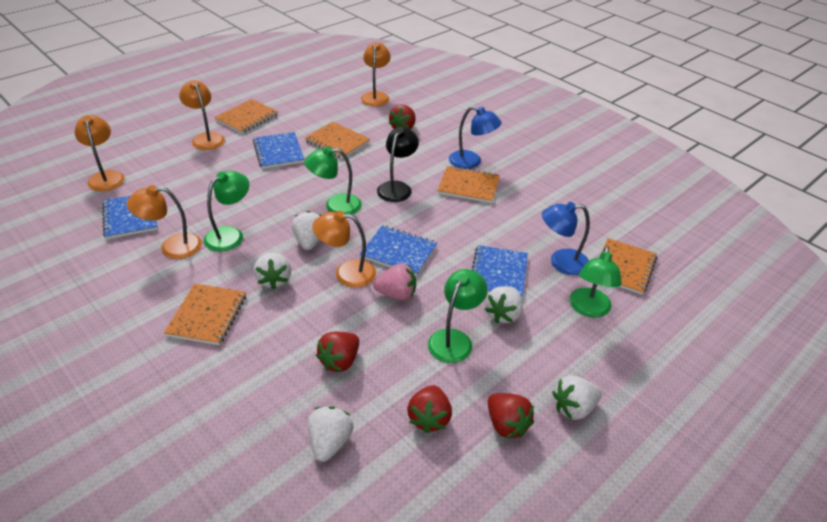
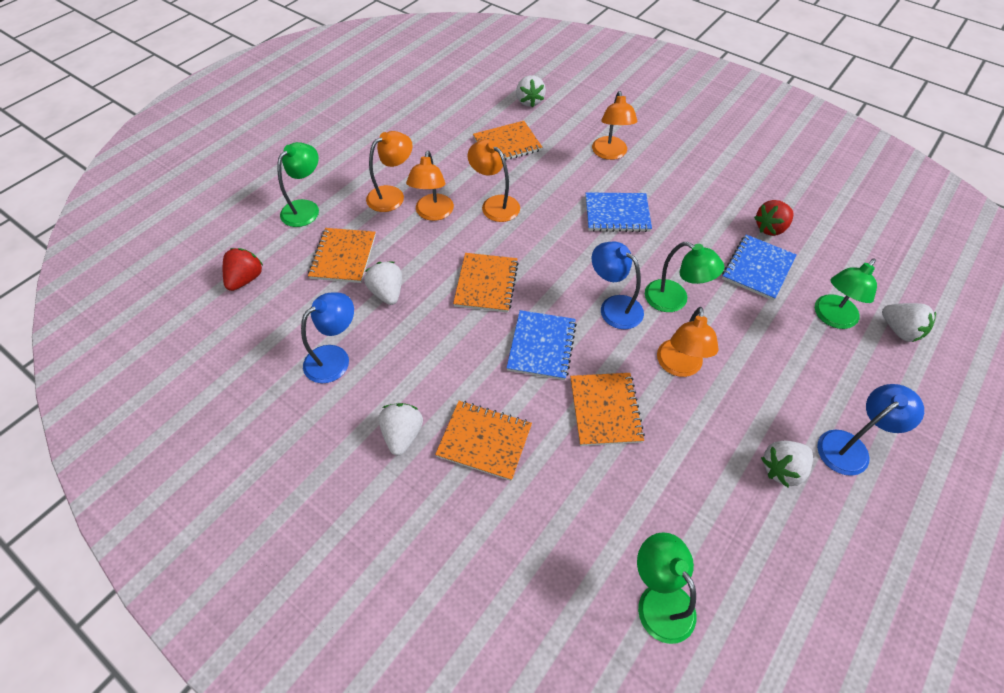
black lamp: 1 -> 0
blue lamp: 2 -> 3
blue notebook: 4 -> 3
pink strawberry: 1 -> 0
red strawberry: 4 -> 2

